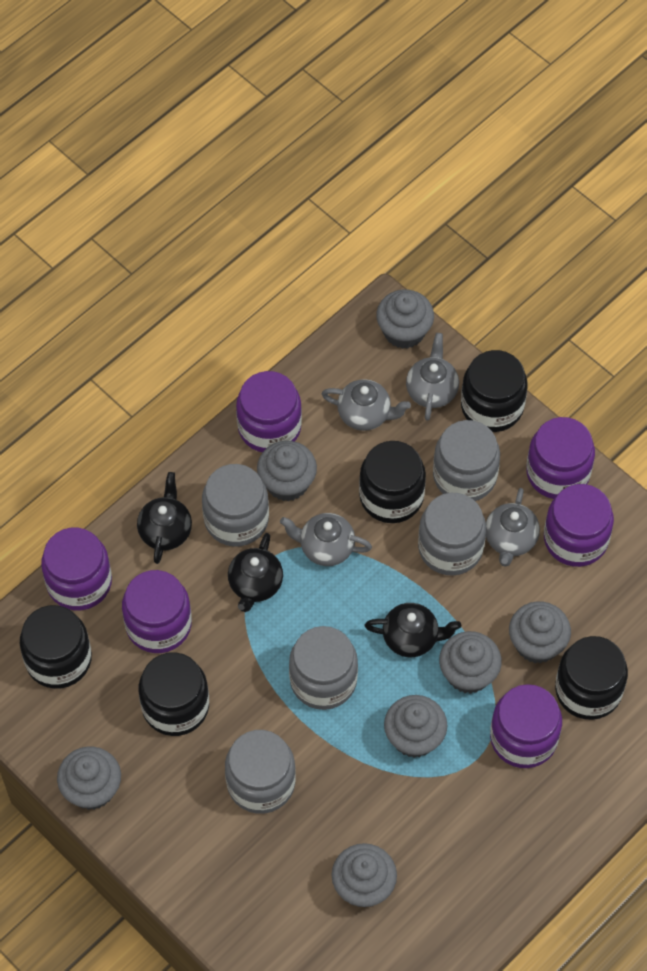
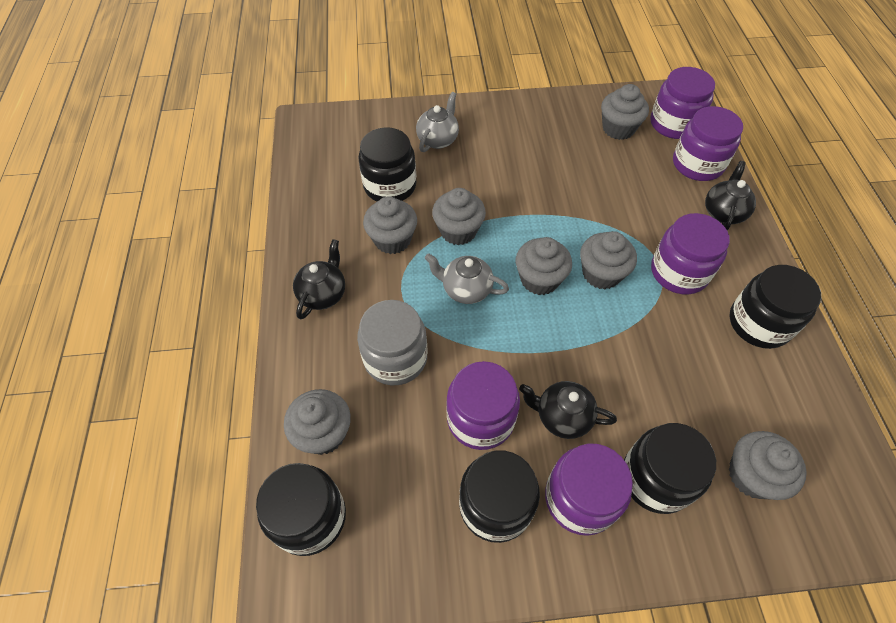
grey jar: 5 -> 1
grey teapot: 4 -> 2
purple jar: 6 -> 5

